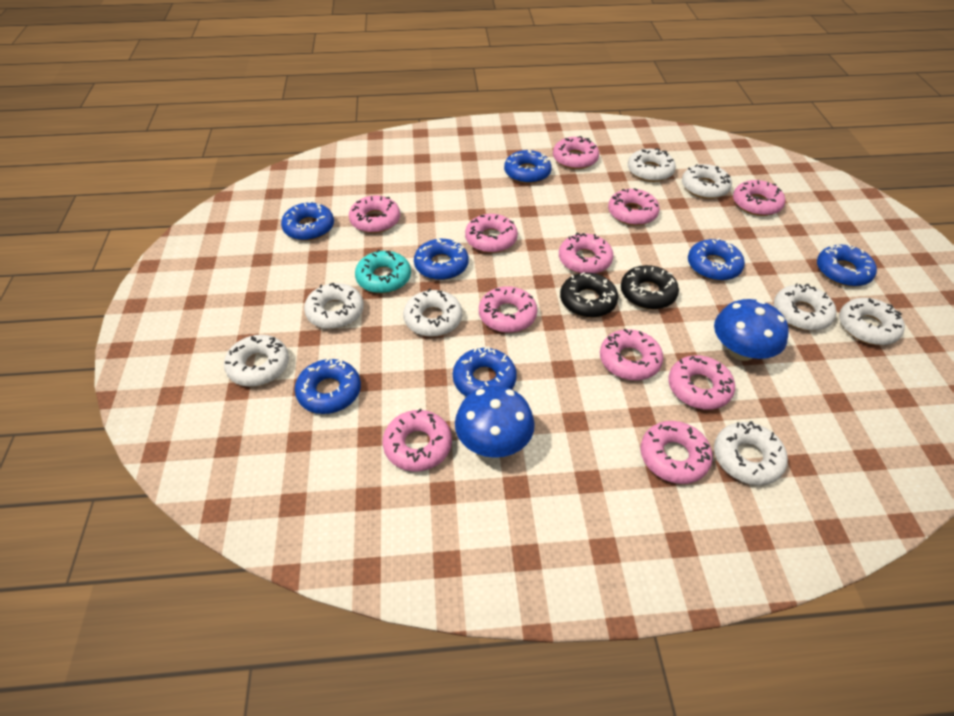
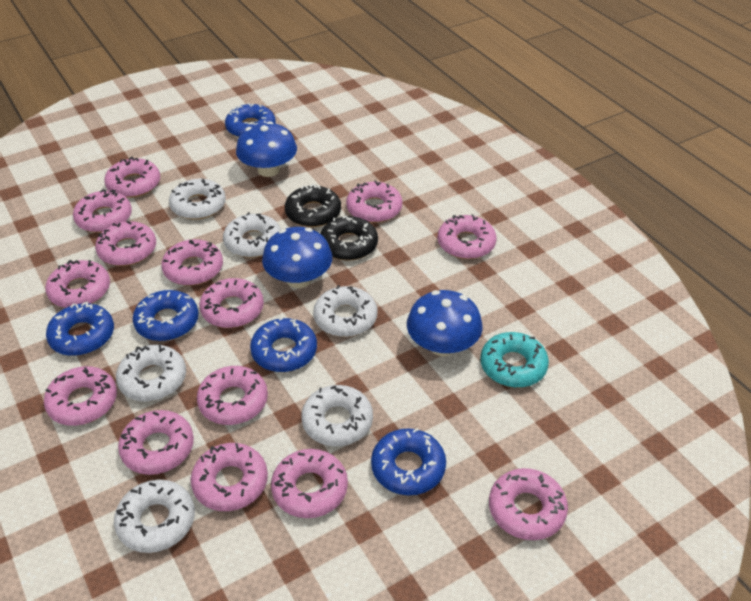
blue donut: 7 -> 5
blue mushroom: 2 -> 3
pink donut: 11 -> 14
white donut: 8 -> 6

